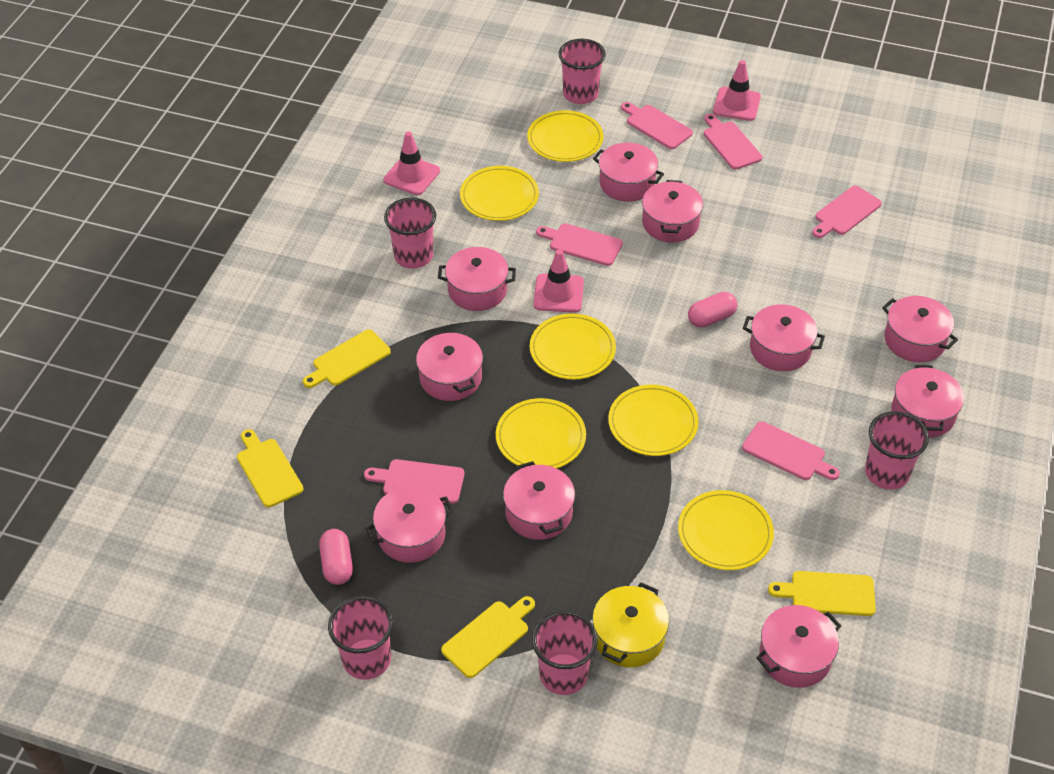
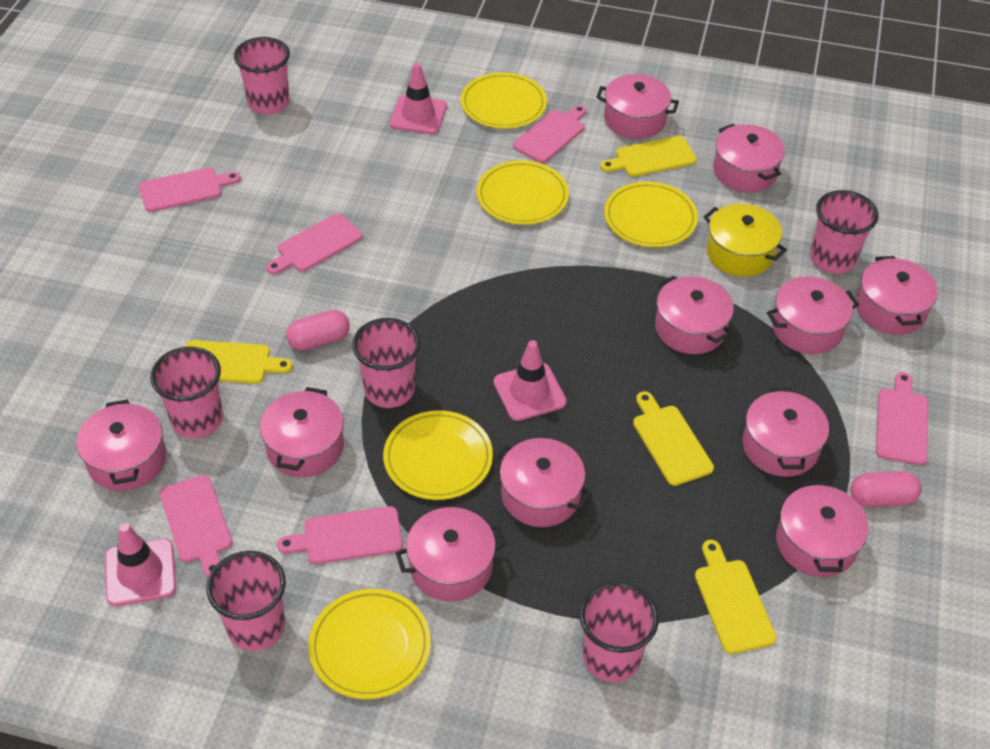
pink cup: 5 -> 6
pink pot: 10 -> 11
yellow plate: 6 -> 5

